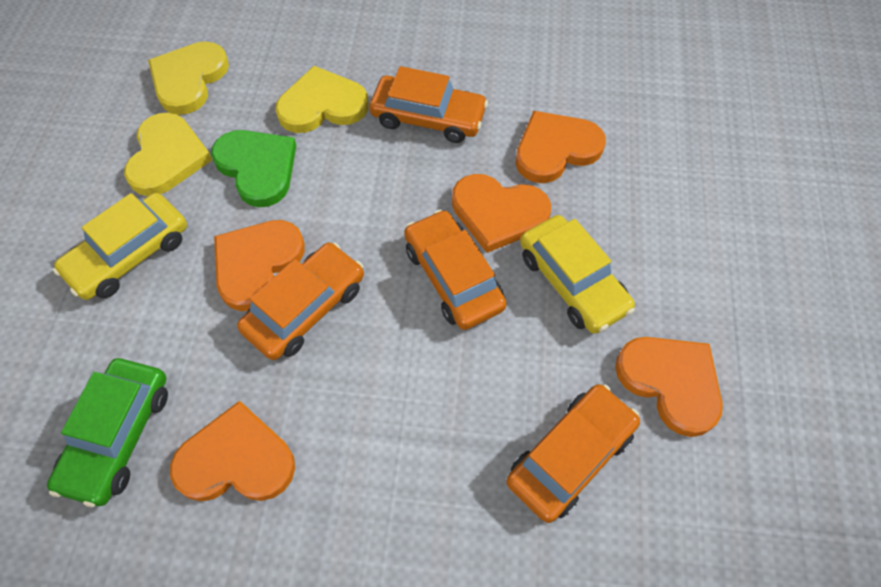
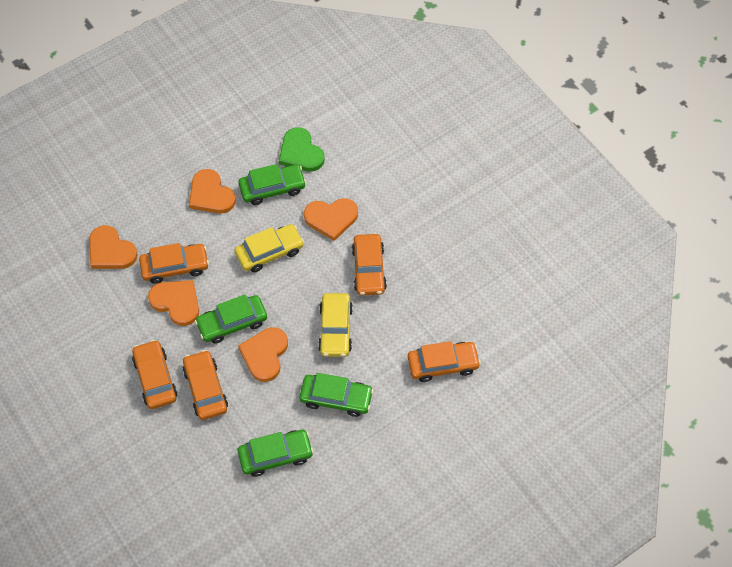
green car: 1 -> 4
orange car: 4 -> 5
yellow heart: 3 -> 0

